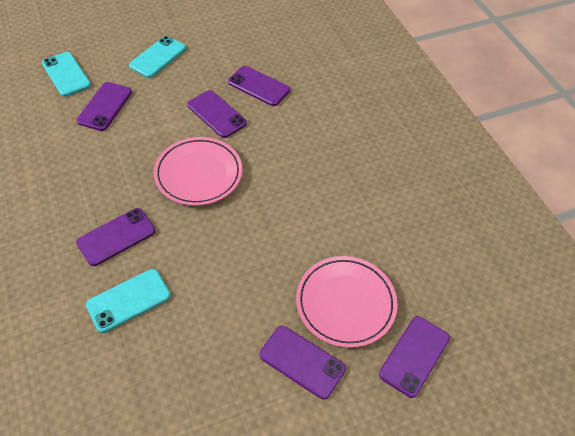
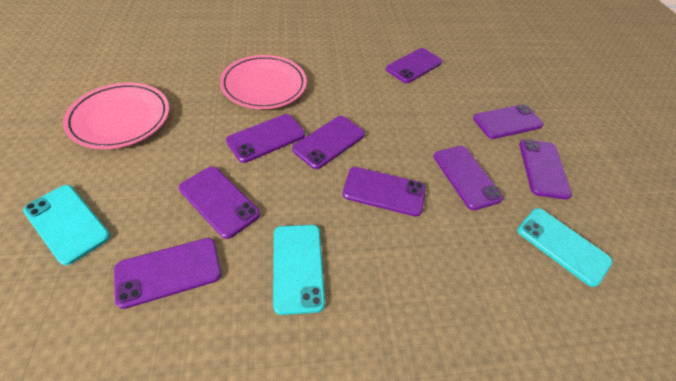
purple phone: 6 -> 9

